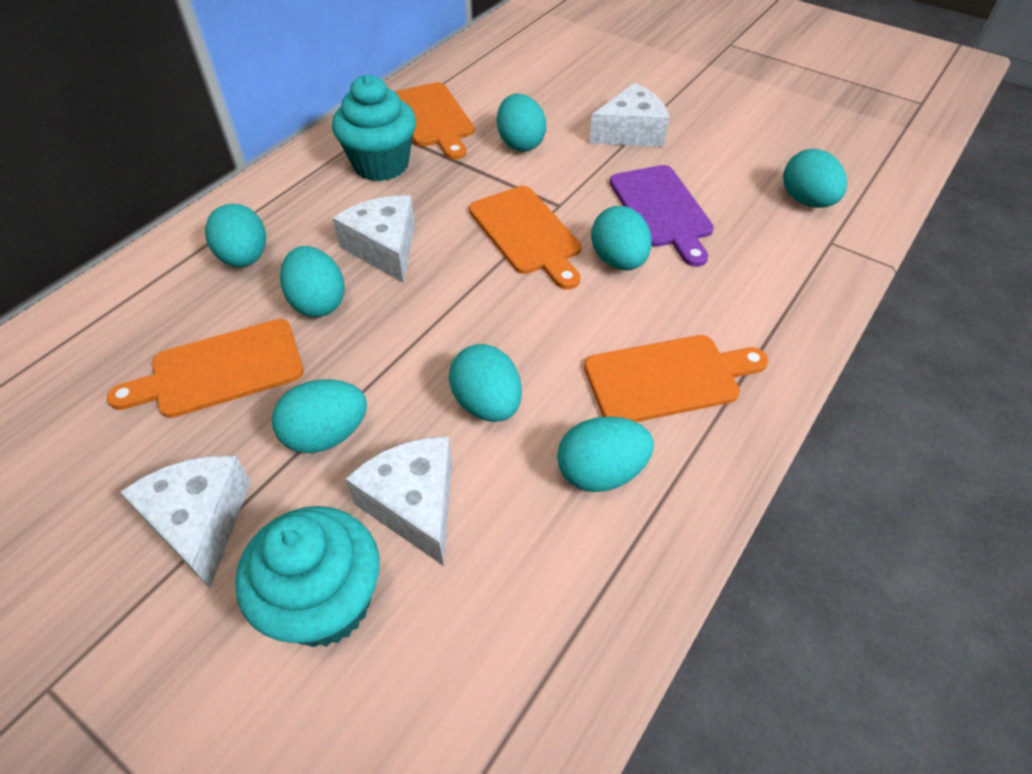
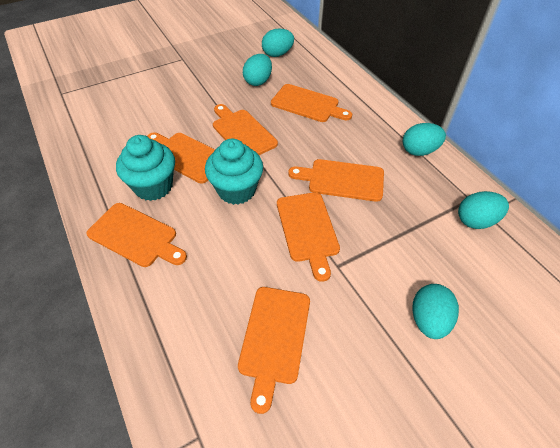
orange cutting board: 4 -> 7
purple cutting board: 1 -> 0
turquoise egg: 8 -> 5
white cheese: 4 -> 0

